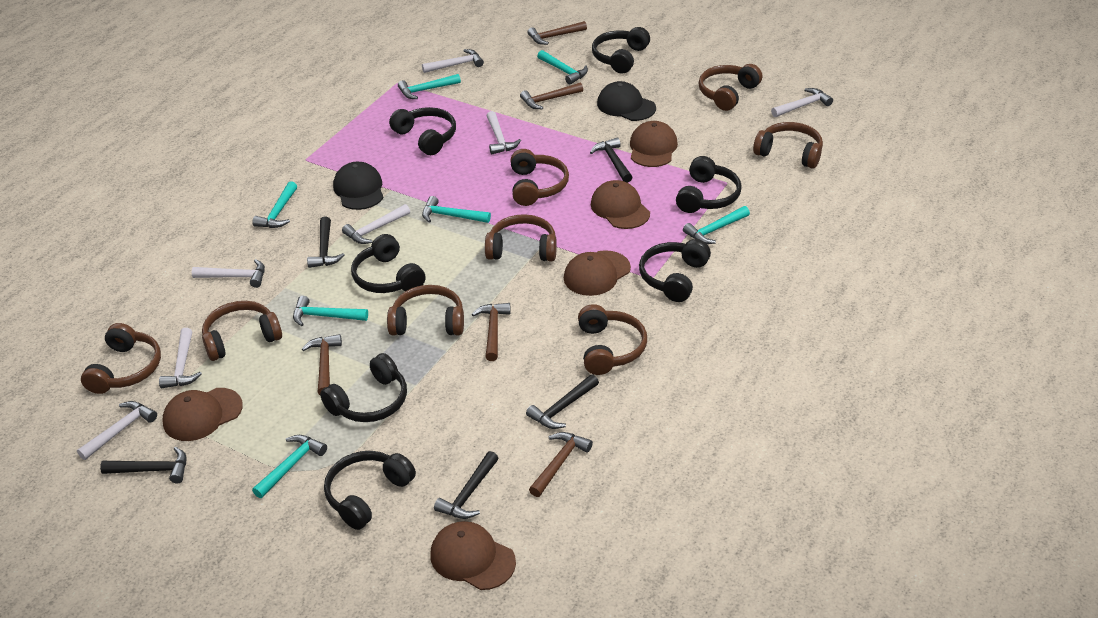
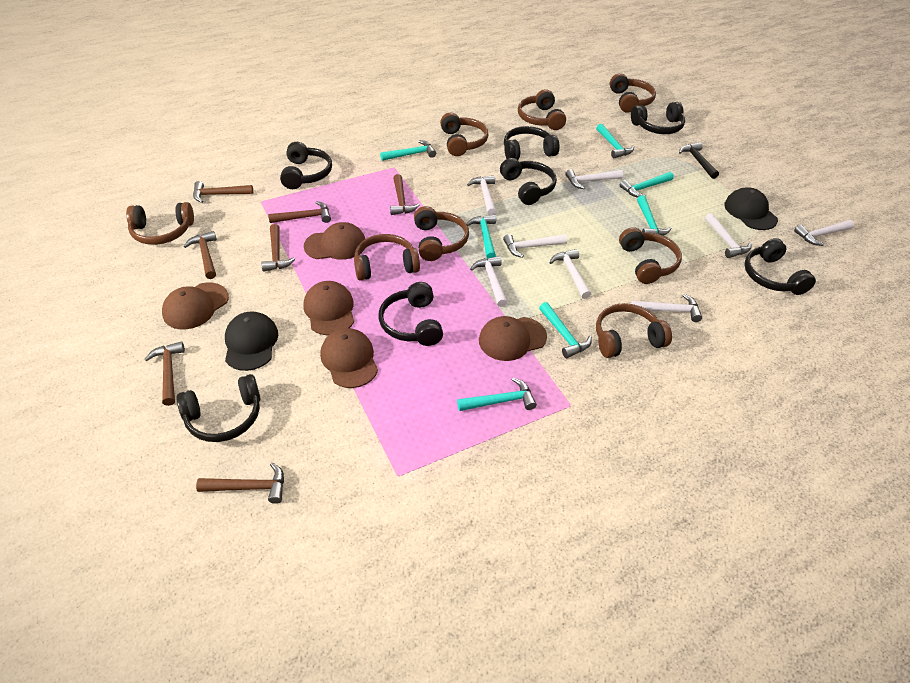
black hammer: 5 -> 1
brown hammer: 5 -> 7
white hammer: 7 -> 8

